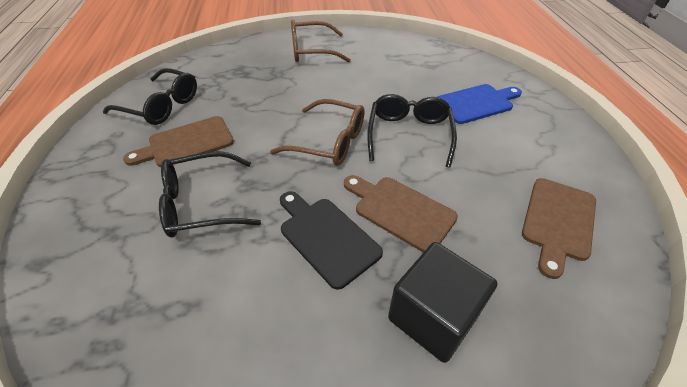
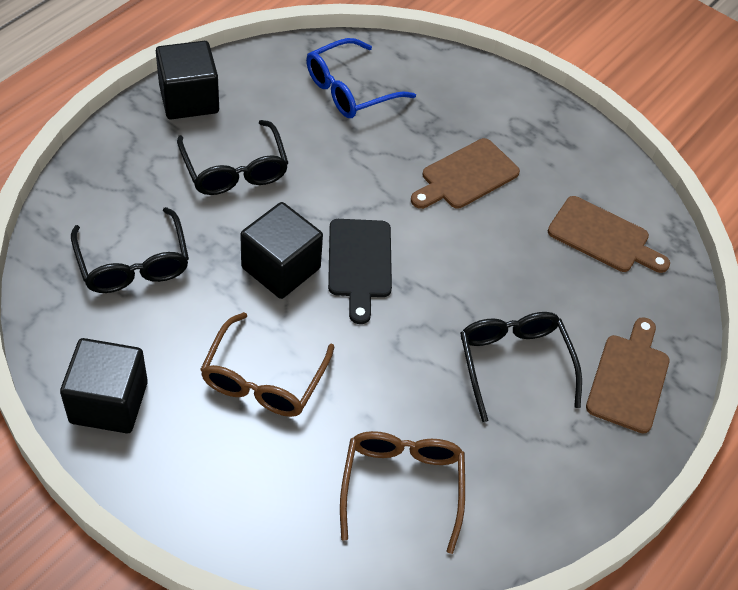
black cube: 1 -> 3
blue cutting board: 1 -> 0
blue glasses: 0 -> 1

